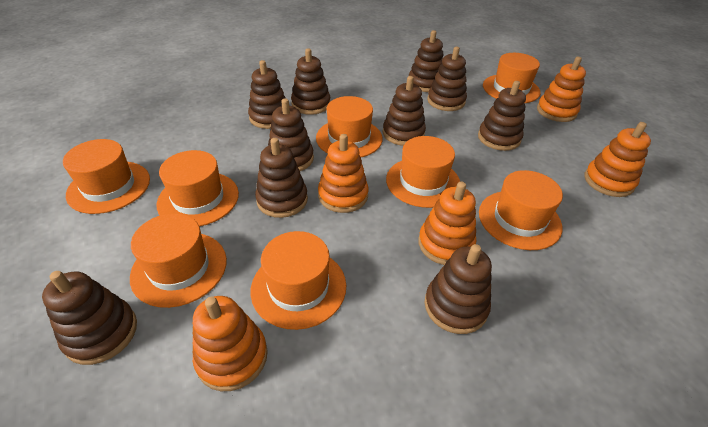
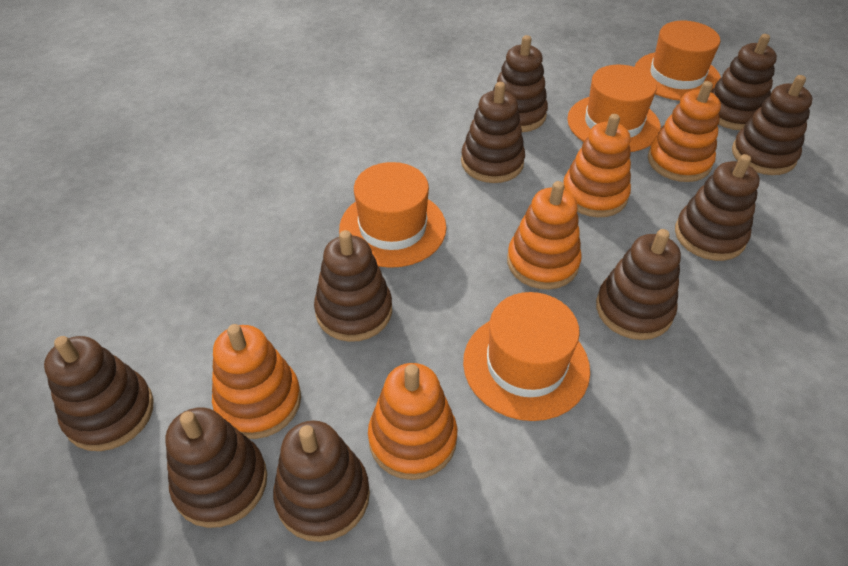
orange hat: 8 -> 4

